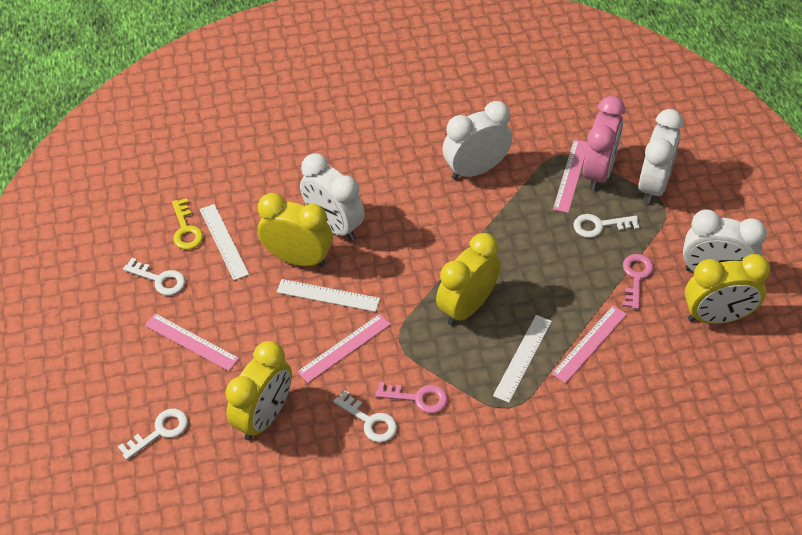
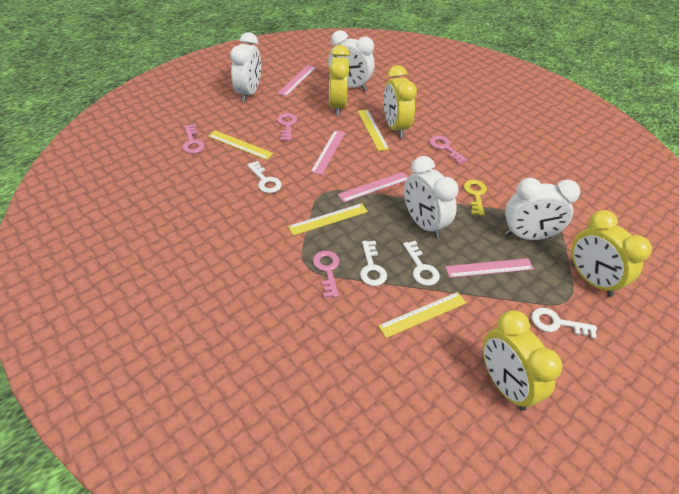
pink clock: 1 -> 0
pink key: 2 -> 4
white ruler: 3 -> 0
yellow ruler: 0 -> 4

